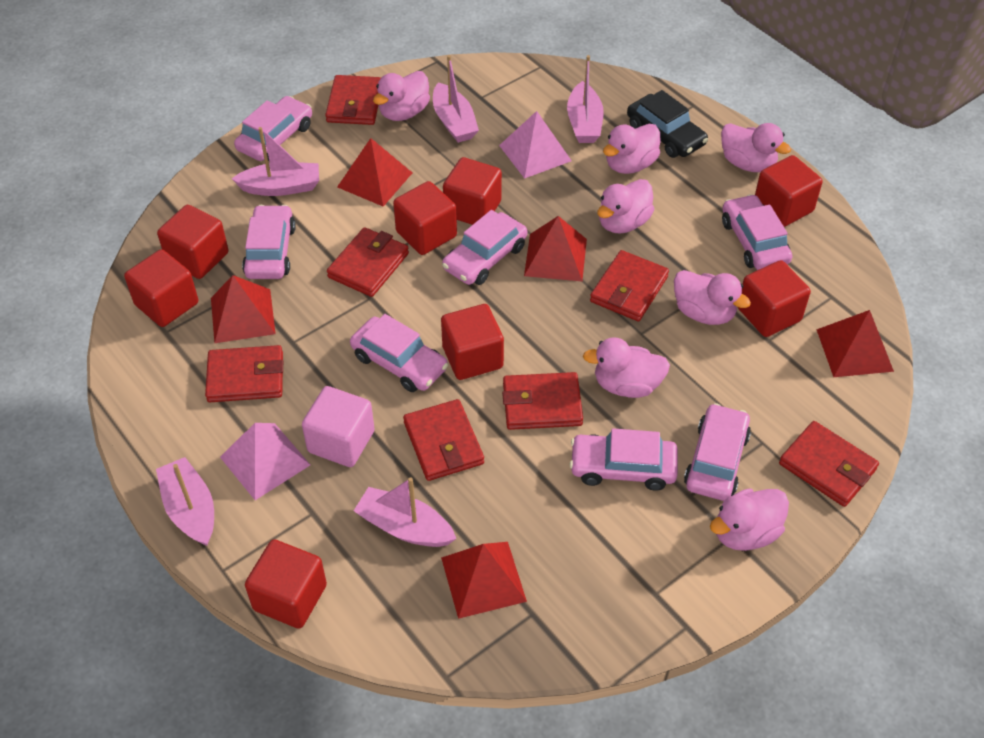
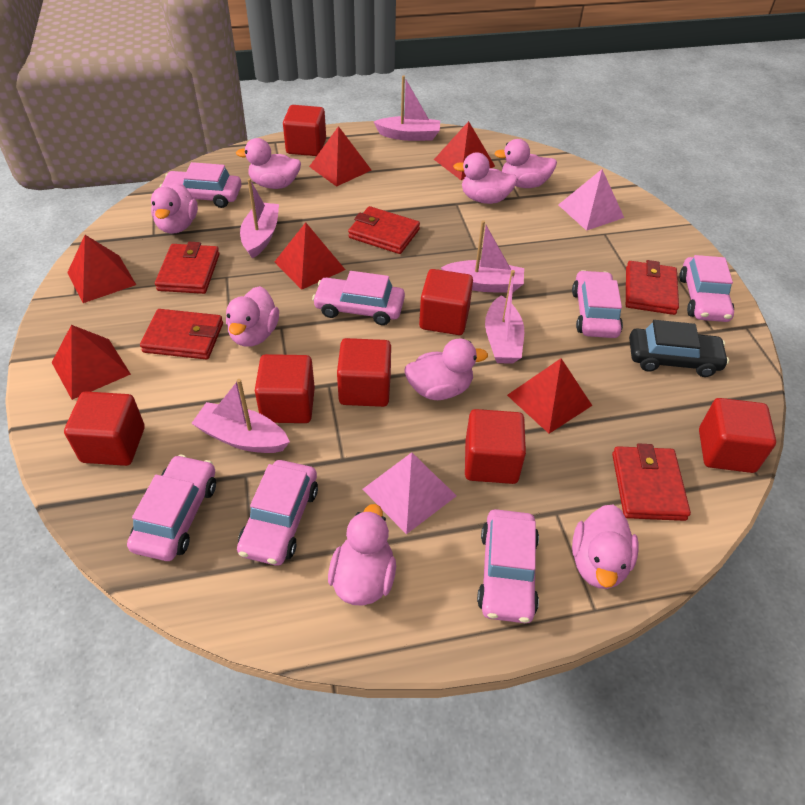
pink cube: 1 -> 0
pink duck: 7 -> 8
red cube: 8 -> 7
red pyramid: 5 -> 6
red wallet: 7 -> 5

